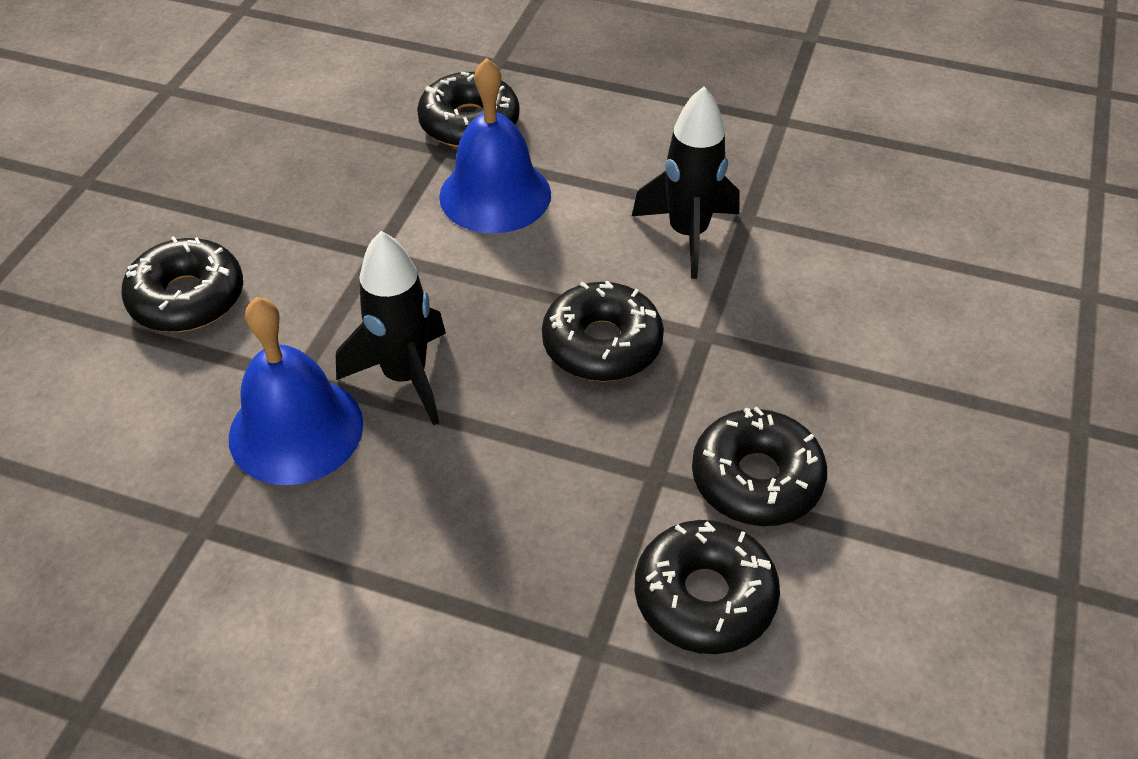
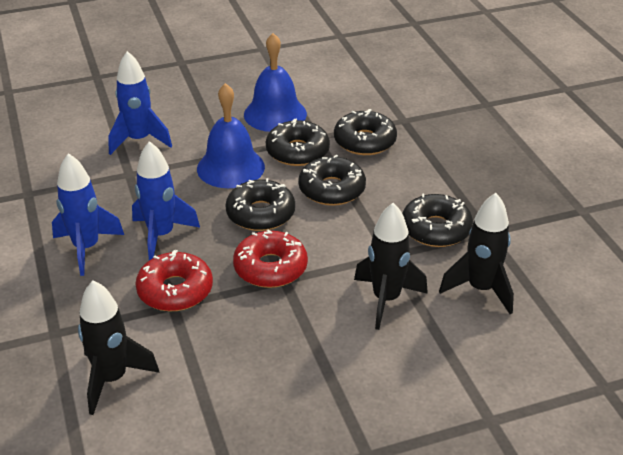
black rocket: 2 -> 3
blue rocket: 0 -> 3
red donut: 0 -> 2

